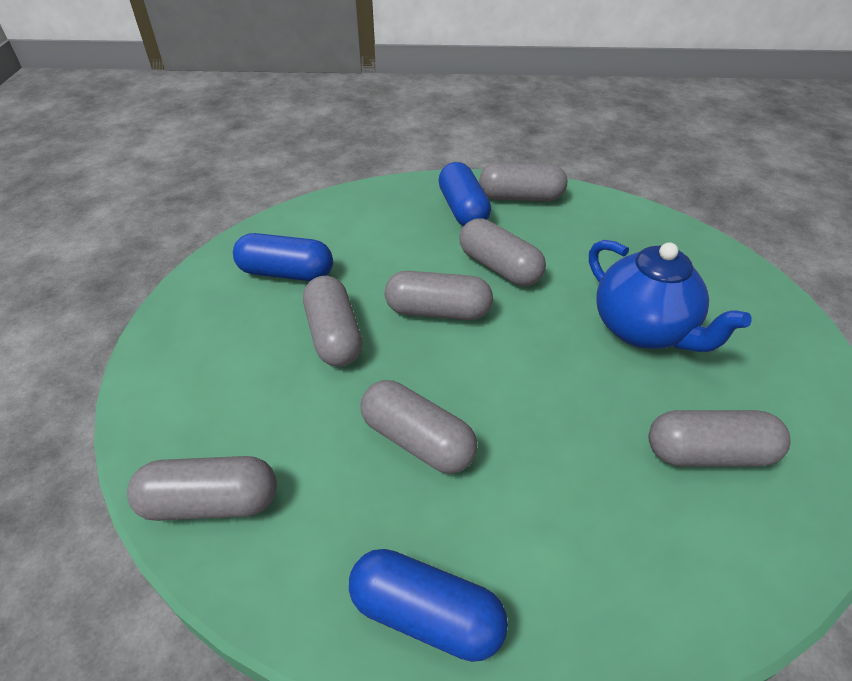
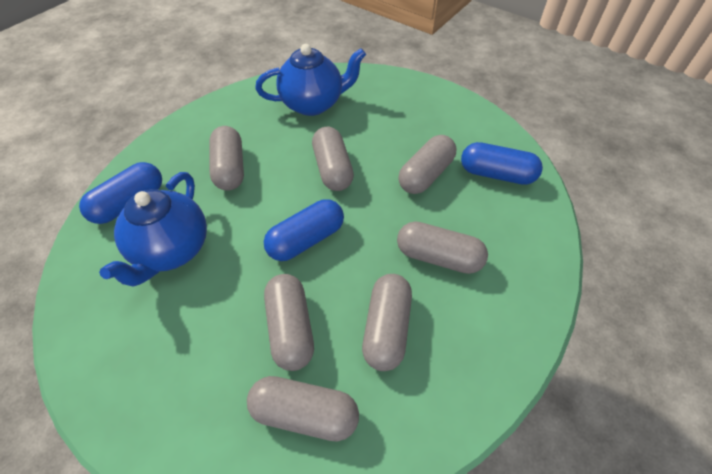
blue teapot: 1 -> 2

